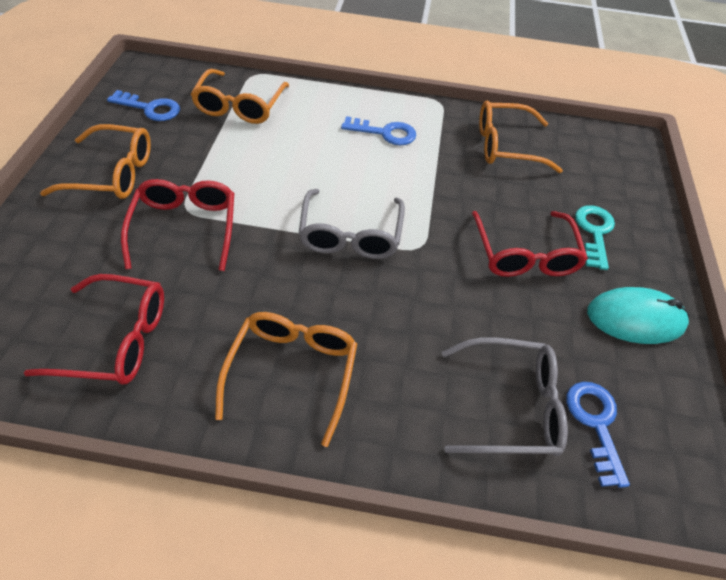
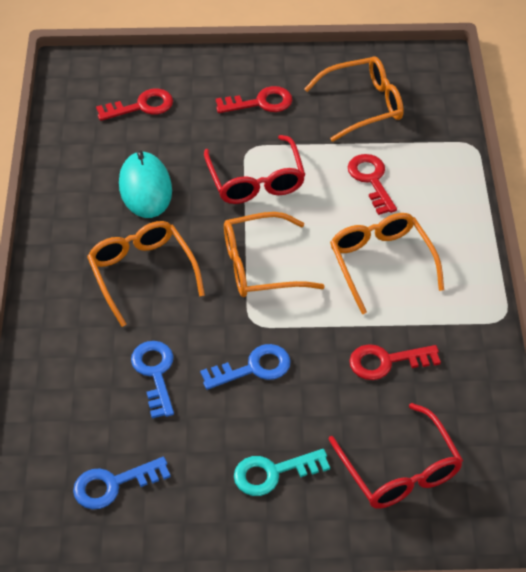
grey glasses: 2 -> 0
red glasses: 3 -> 2
red key: 0 -> 4

